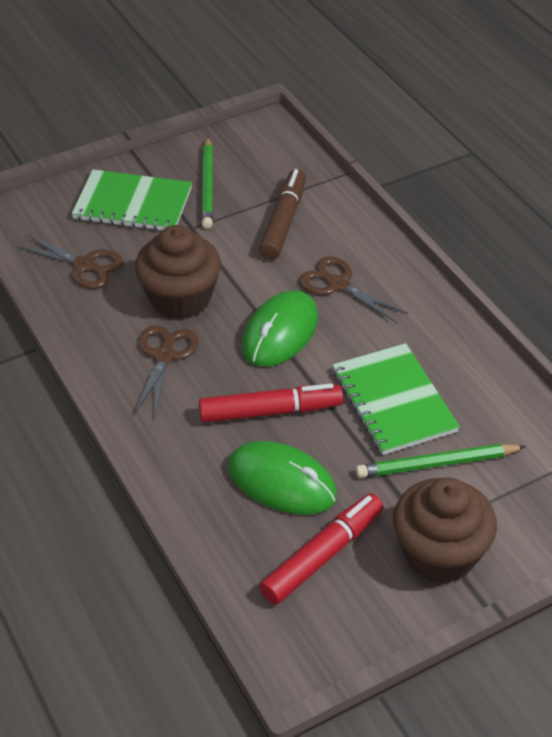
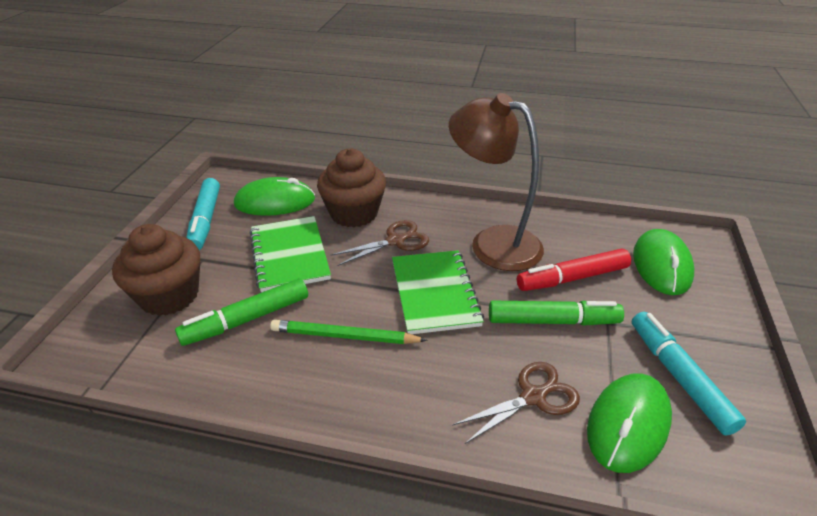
brown lamp: 0 -> 1
brown marker: 1 -> 0
brown scissors: 3 -> 2
green marker: 0 -> 2
green mouse: 2 -> 3
green pencil: 2 -> 1
red marker: 2 -> 1
turquoise marker: 0 -> 2

